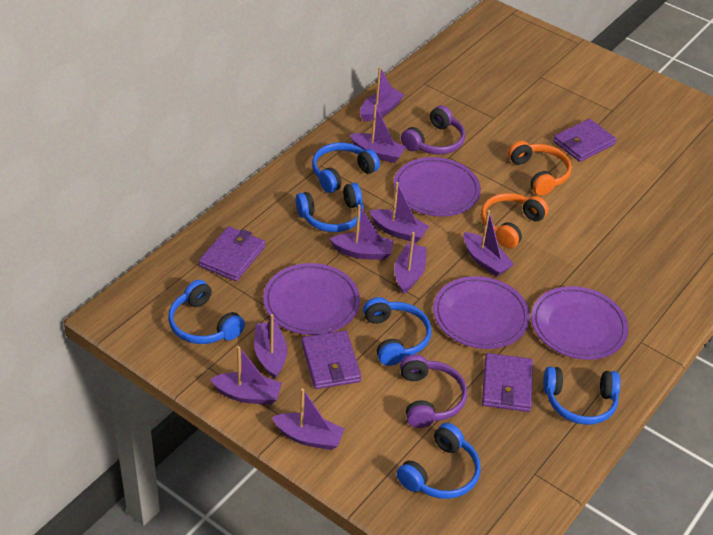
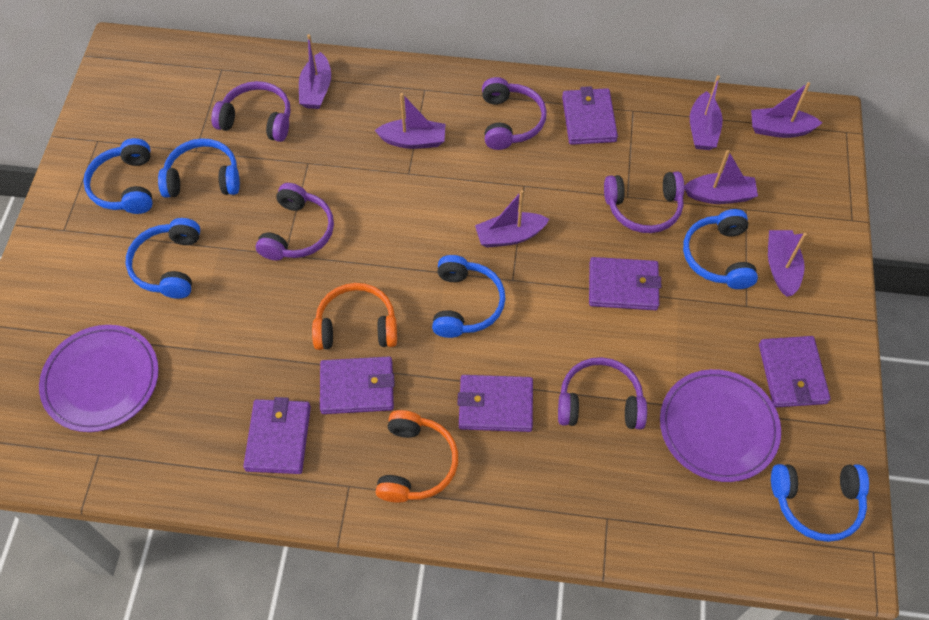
purple boat: 9 -> 7
purple headphones: 2 -> 5
purple plate: 4 -> 2
purple wallet: 4 -> 6

